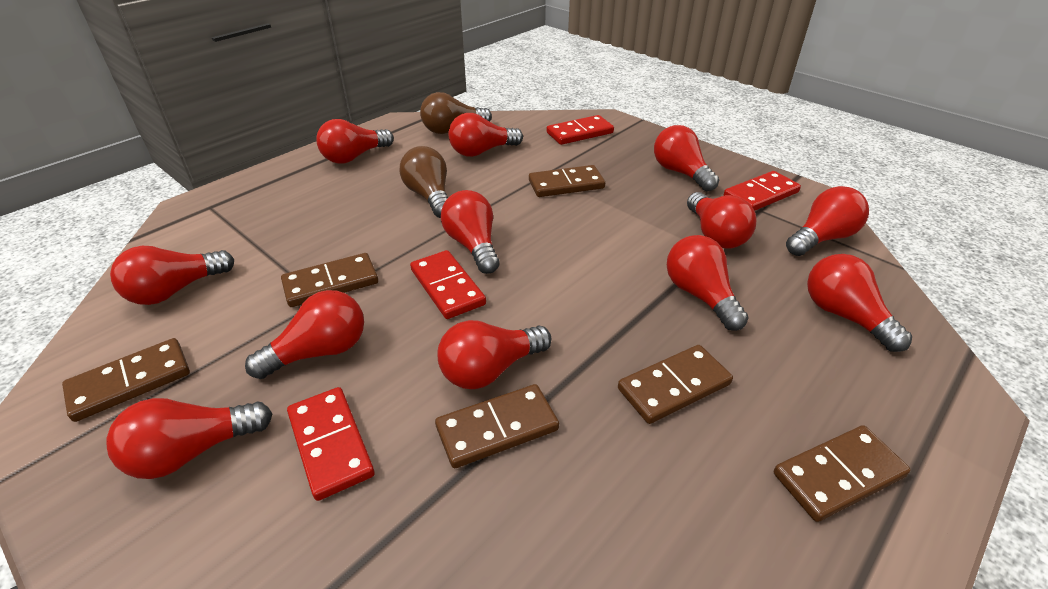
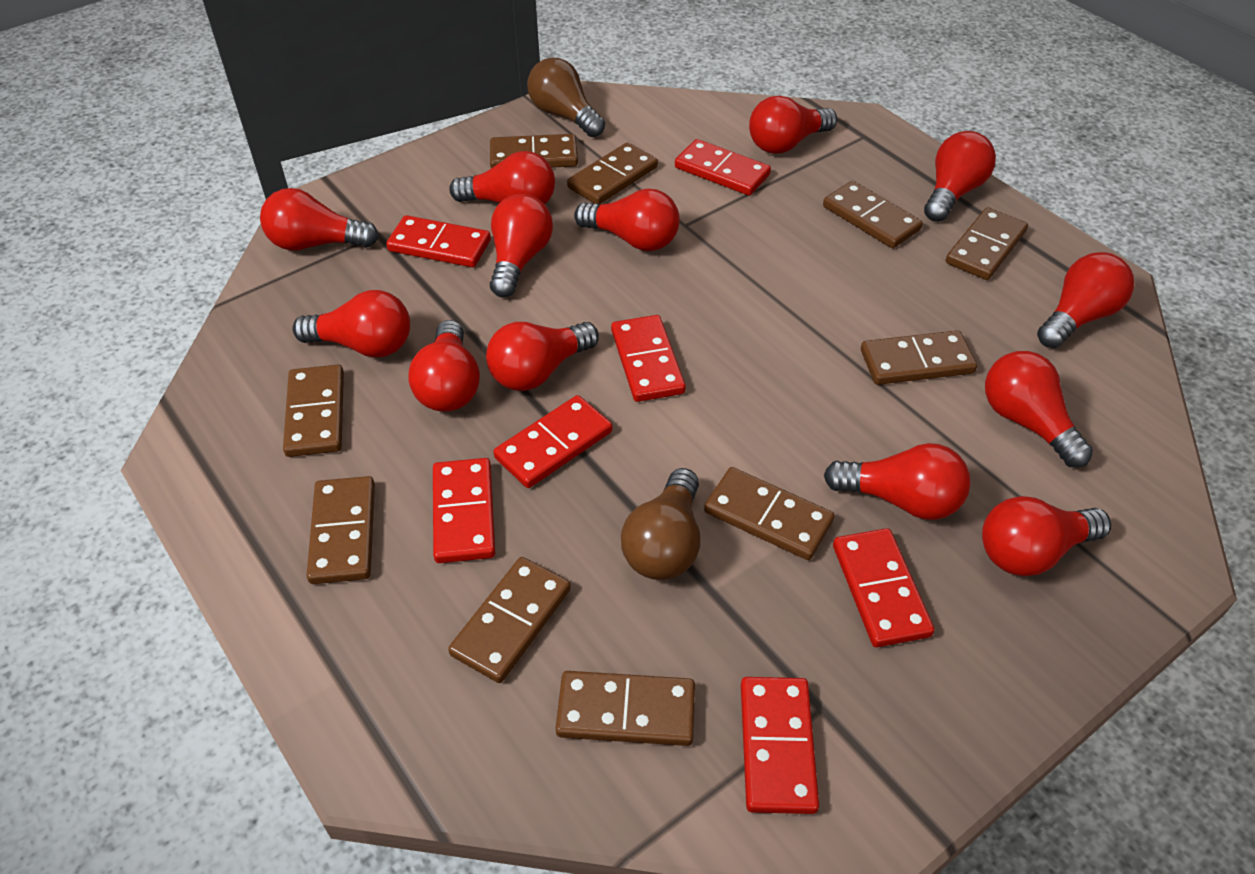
brown domino: 6 -> 10
red domino: 4 -> 7
red light bulb: 12 -> 13

